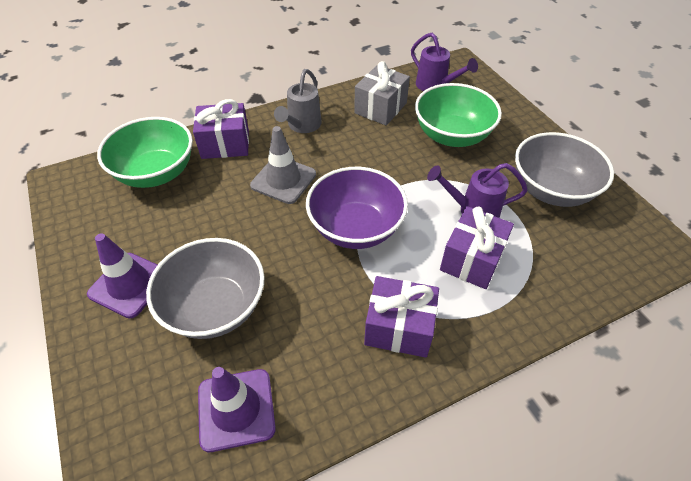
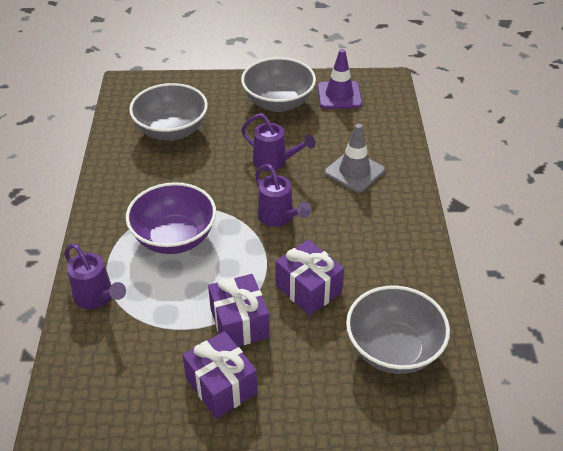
green bowl: 2 -> 0
grey bowl: 2 -> 3
grey gift: 1 -> 0
grey watering can: 1 -> 0
purple traffic cone: 2 -> 1
purple watering can: 2 -> 3

